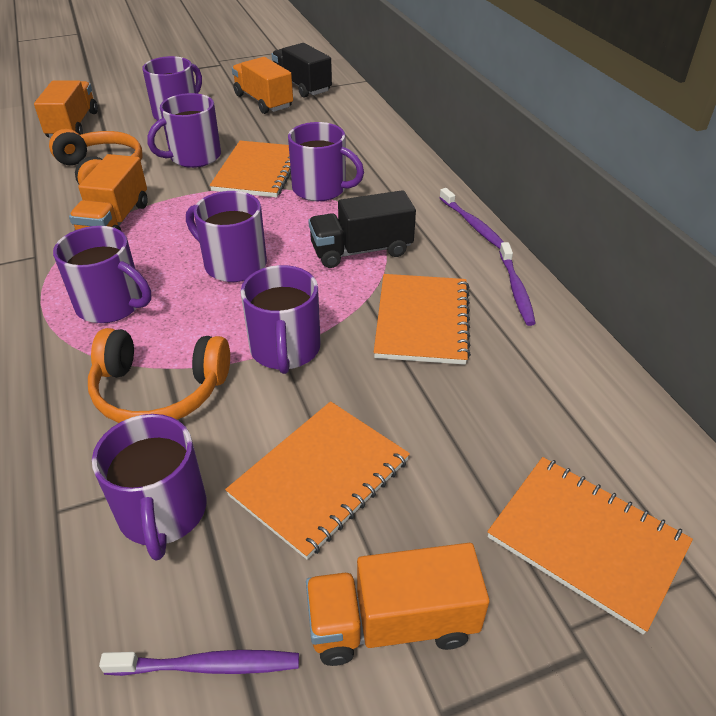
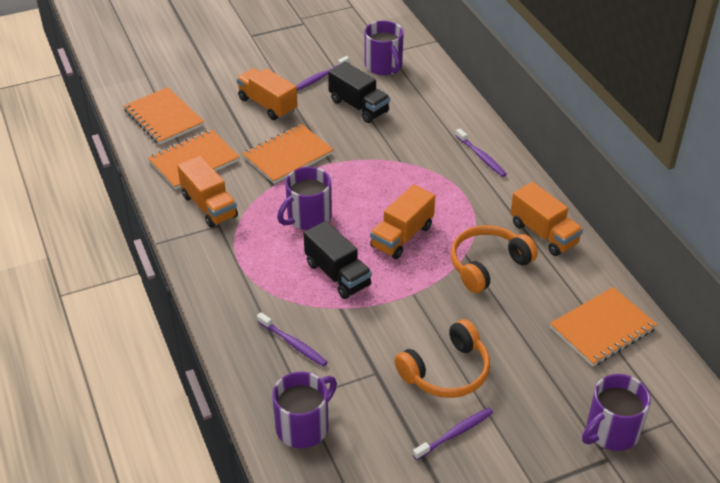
purple mug: 7 -> 4
purple toothbrush: 3 -> 4

